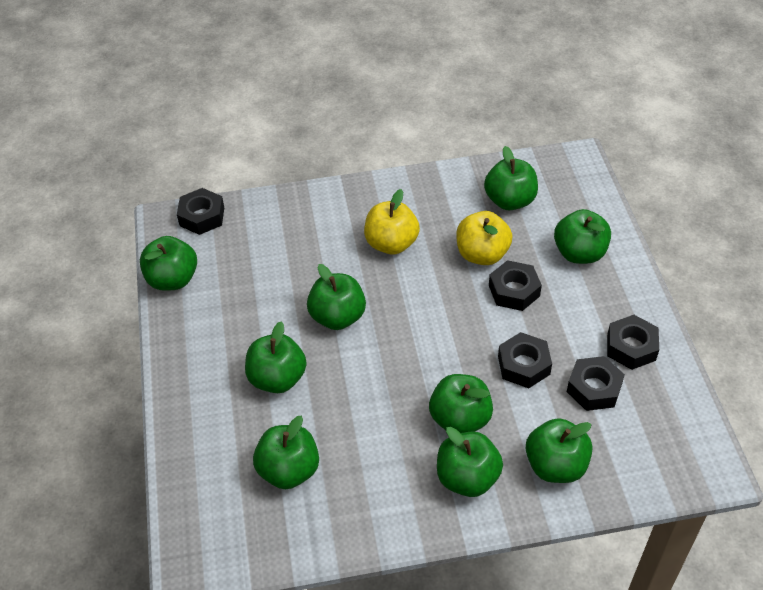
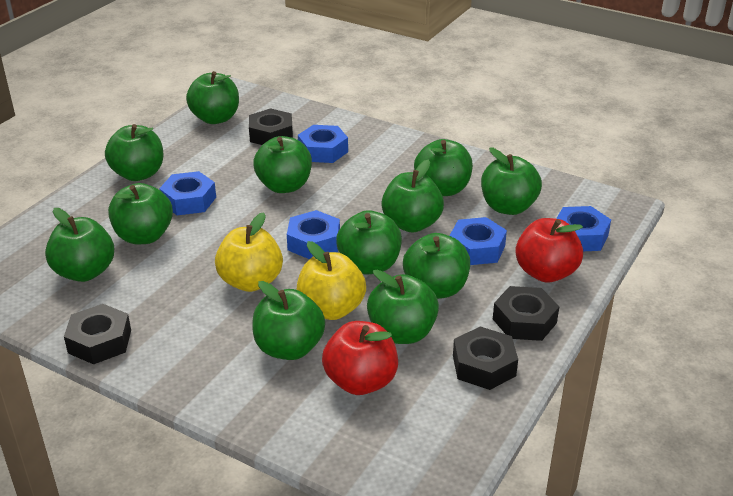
black nut: 5 -> 4
blue nut: 0 -> 5
green apple: 9 -> 12
red apple: 0 -> 2

